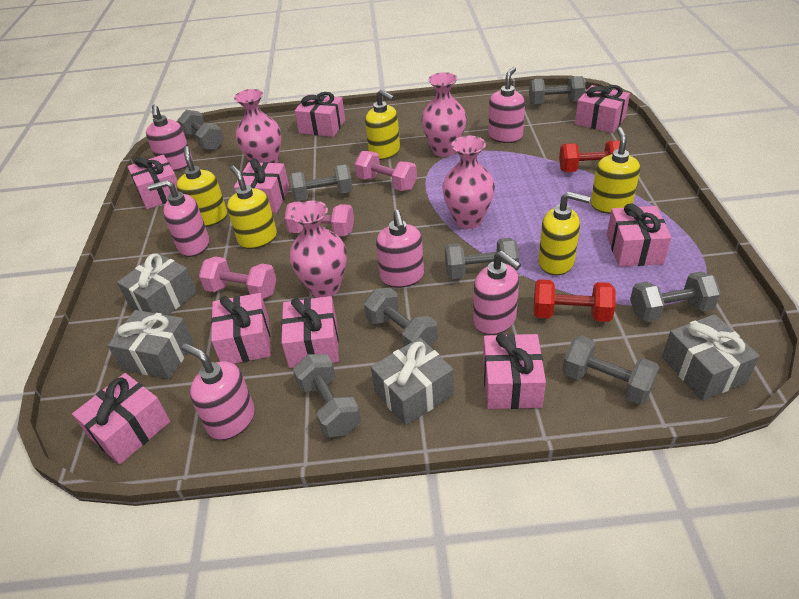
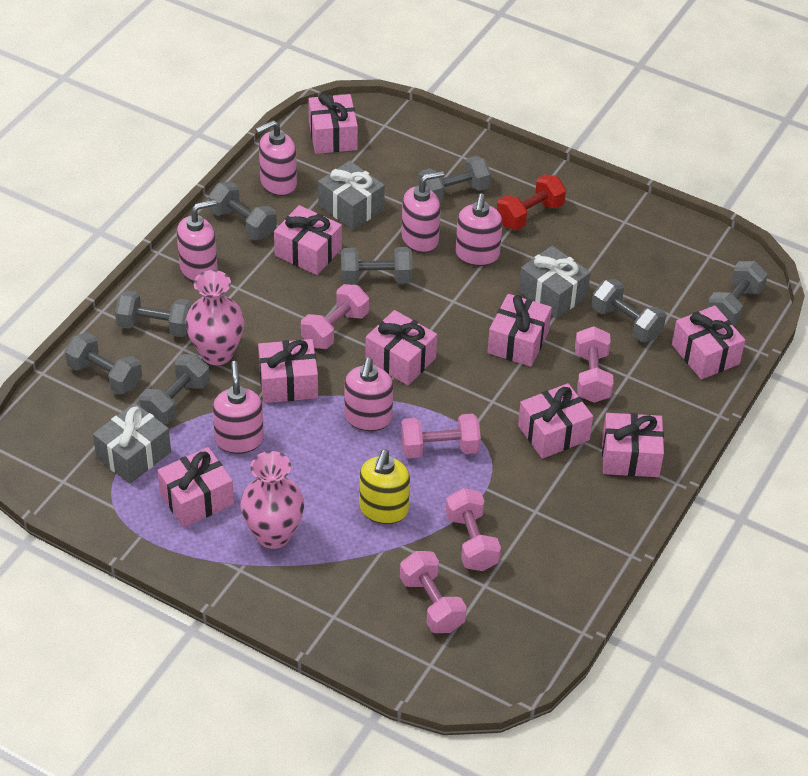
grey gift: 4 -> 3
pink dumbbell: 3 -> 5
pink vase: 4 -> 2
red dumbbell: 2 -> 1
yellow soap dispenser: 5 -> 1

